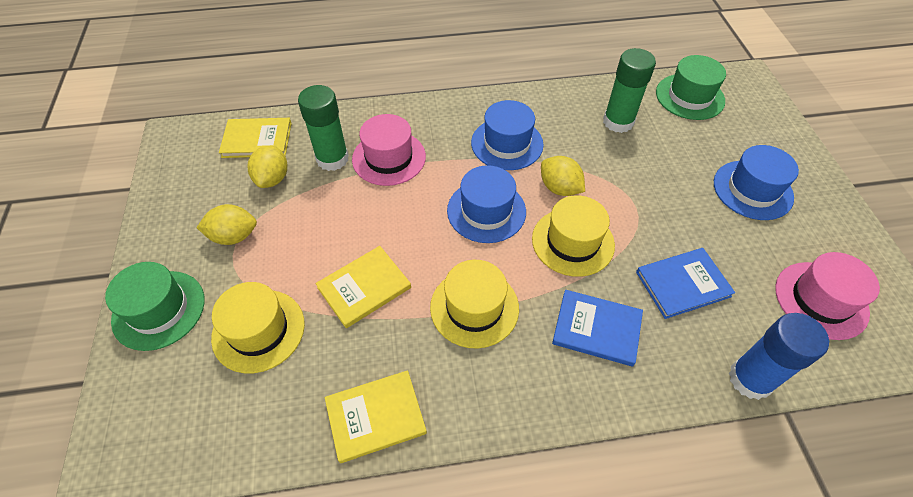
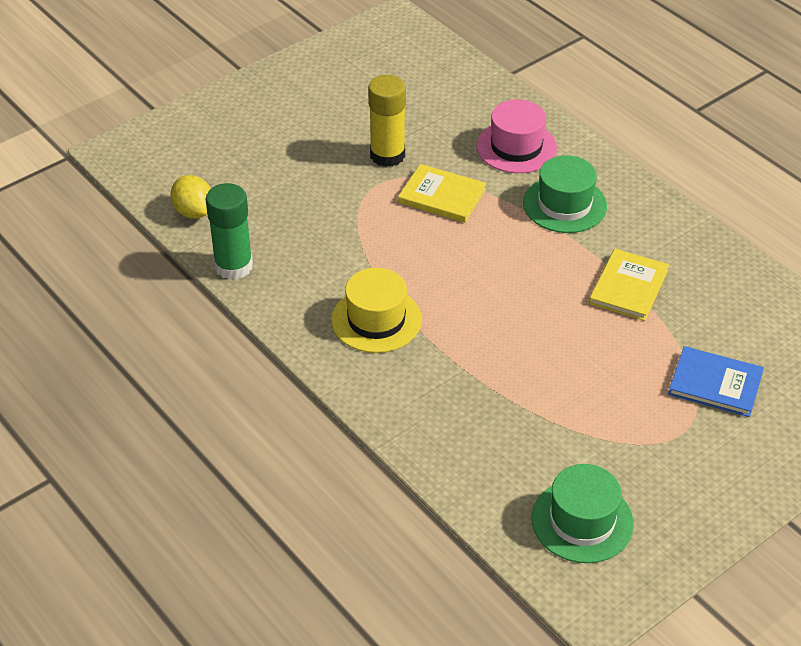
blue book: 2 -> 1
blue glue stick: 1 -> 0
blue hat: 3 -> 0
green glue stick: 2 -> 1
pink hat: 2 -> 1
yellow book: 3 -> 2
yellow glue stick: 0 -> 1
yellow hat: 3 -> 1
yellow lemon: 3 -> 1

